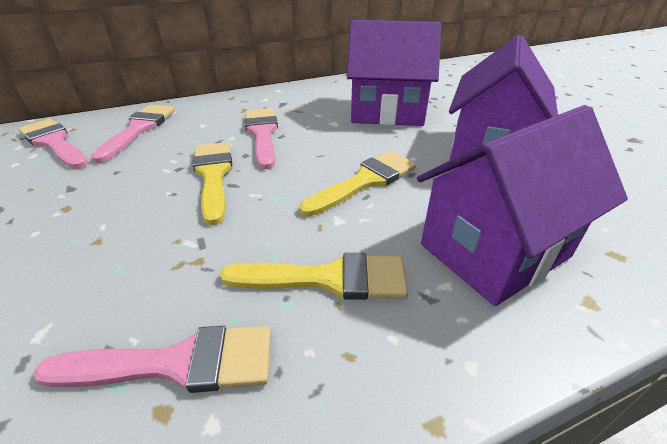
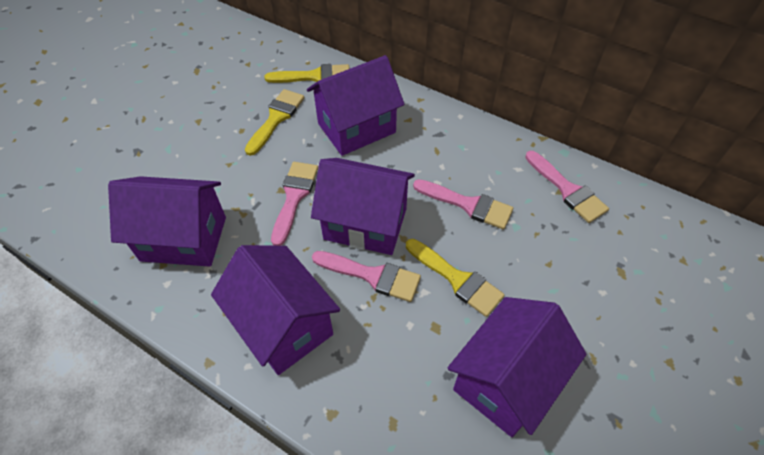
purple house: 3 -> 5

